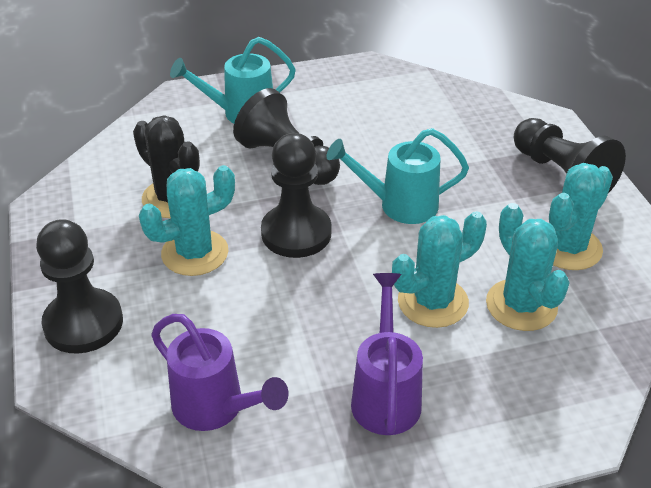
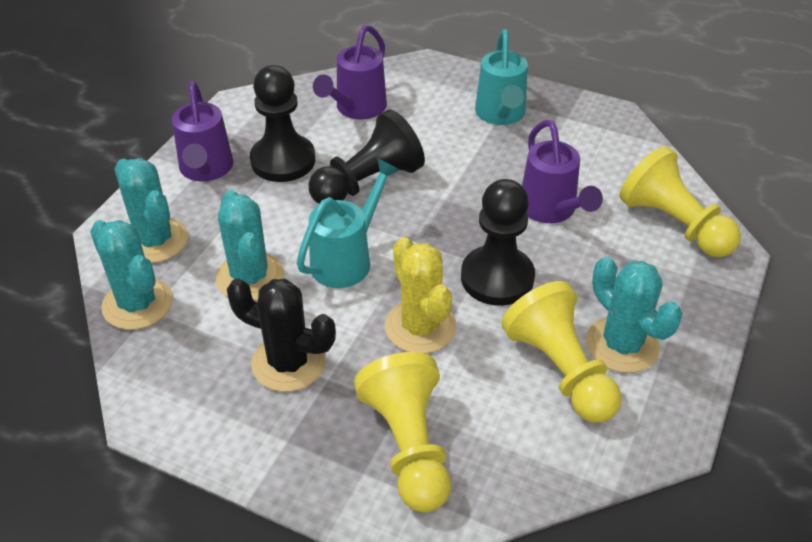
black pawn: 4 -> 3
purple watering can: 2 -> 3
yellow cactus: 0 -> 1
yellow pawn: 0 -> 3

